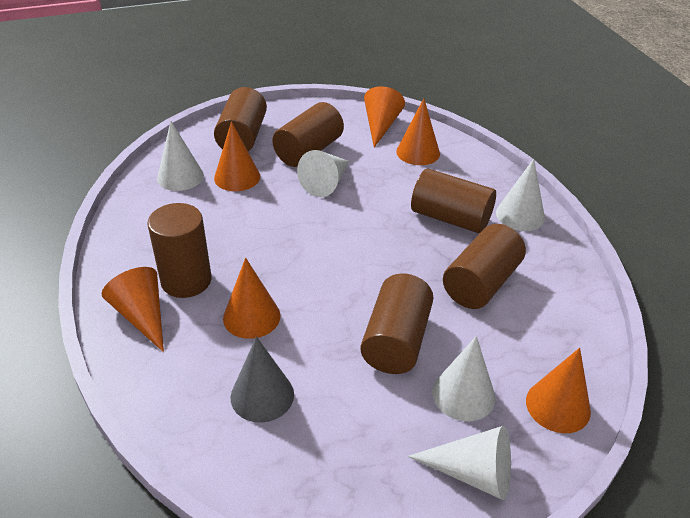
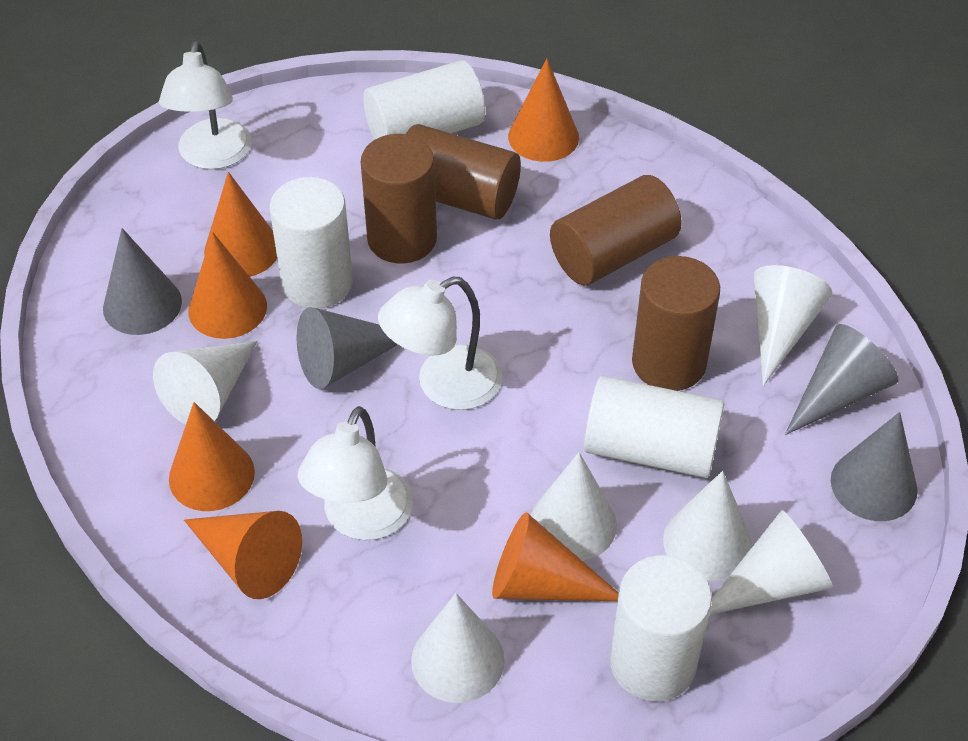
brown cylinder: 6 -> 4
grey cone: 1 -> 4
white cone: 5 -> 6
white cylinder: 0 -> 4
white lamp: 0 -> 3

